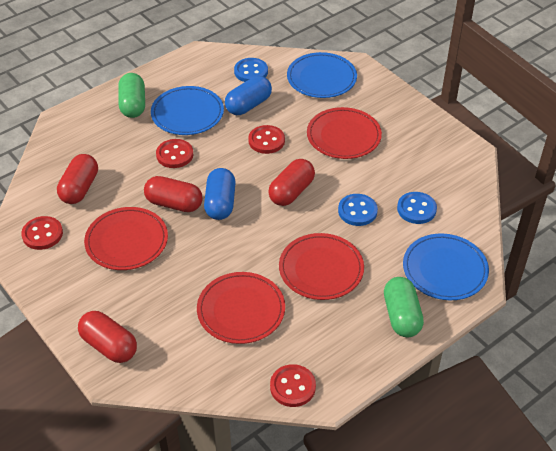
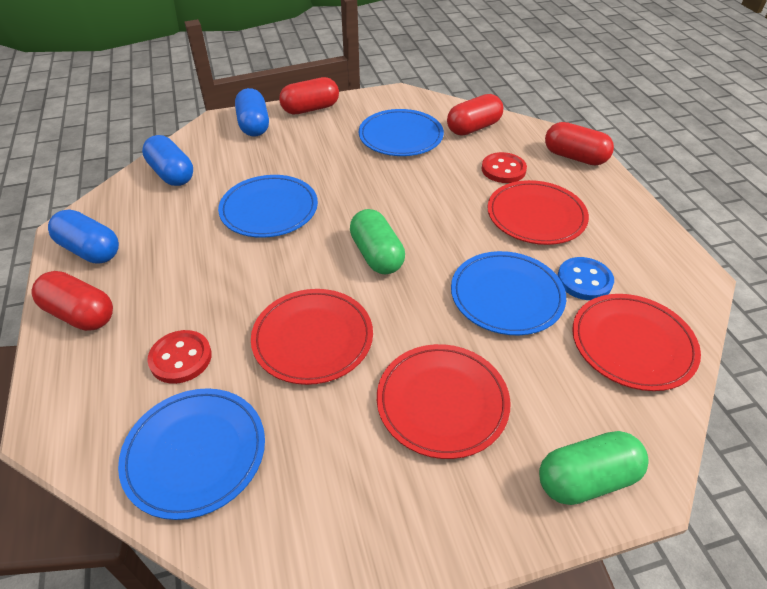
blue button: 3 -> 1
blue capsule: 2 -> 3
blue plate: 3 -> 4
red button: 4 -> 2

